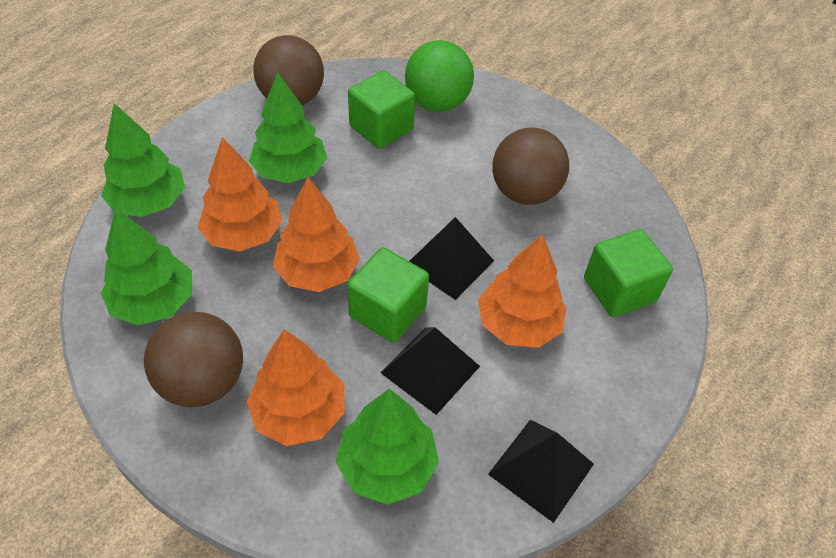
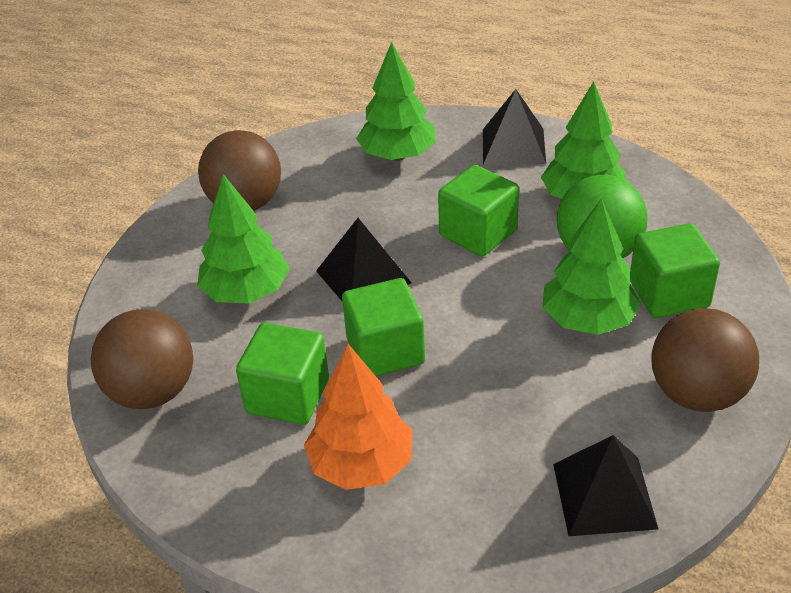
green cube: 3 -> 4
orange tree: 4 -> 1

